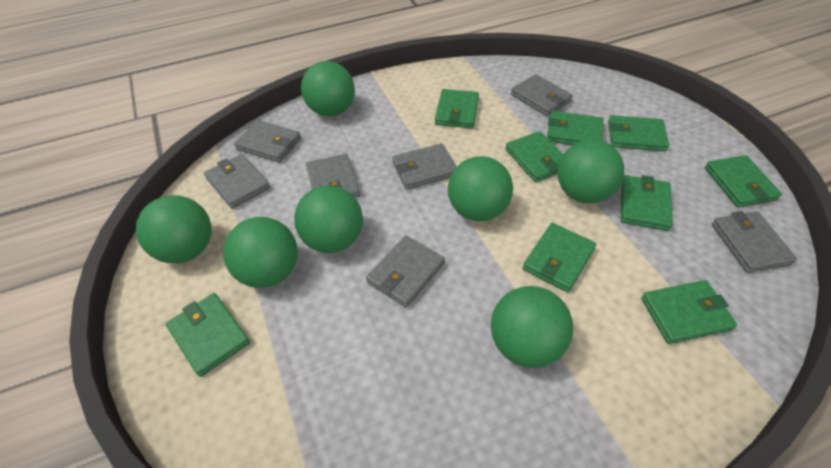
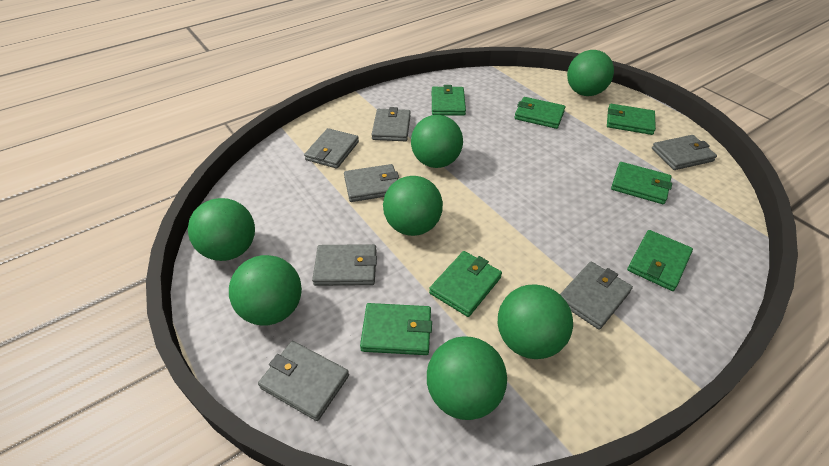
green wallet: 9 -> 7

